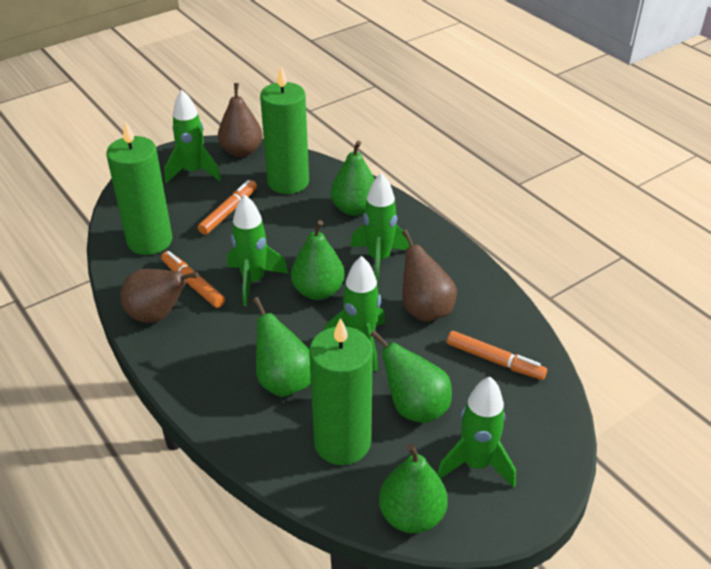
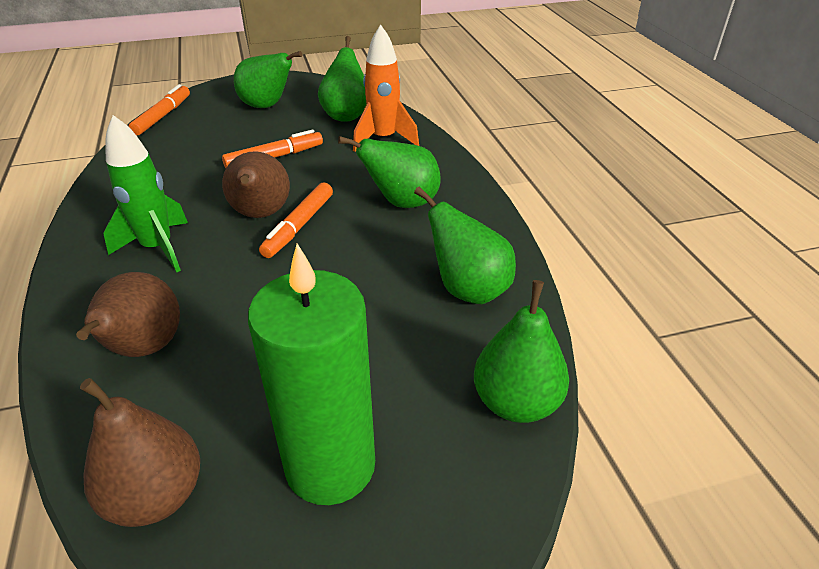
green candle: 3 -> 1
green rocket: 5 -> 1
orange rocket: 0 -> 1

